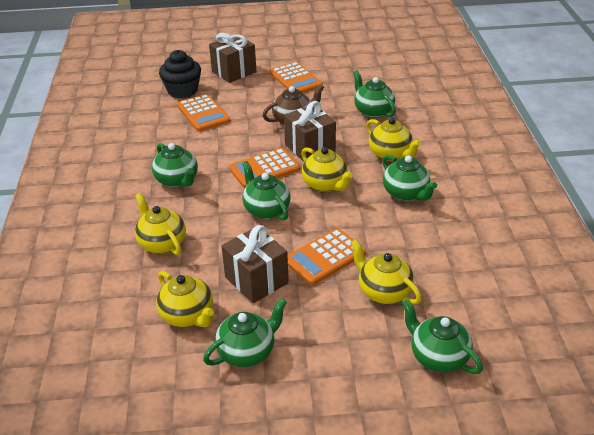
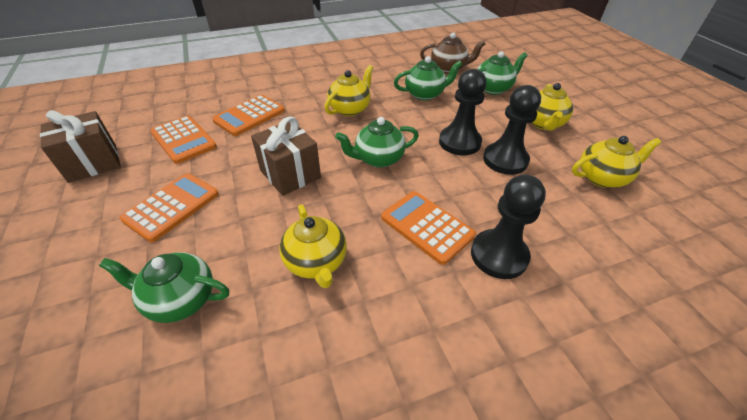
black cupcake: 1 -> 0
black pawn: 0 -> 3
brown gift: 3 -> 2
green teapot: 6 -> 4
yellow teapot: 5 -> 4

